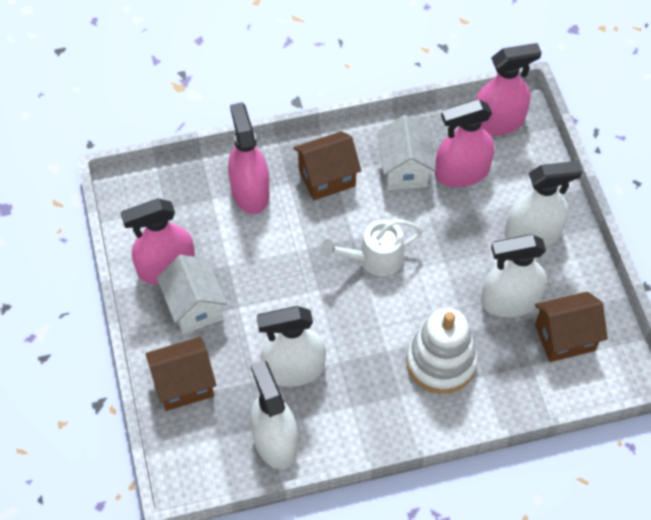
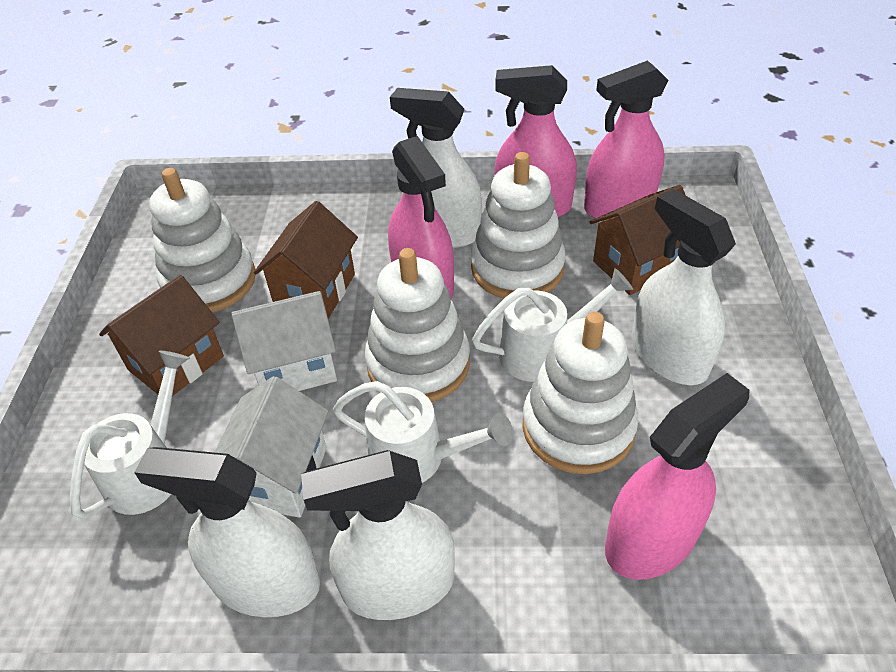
white stacking toy: 1 -> 4
white watering can: 1 -> 3

